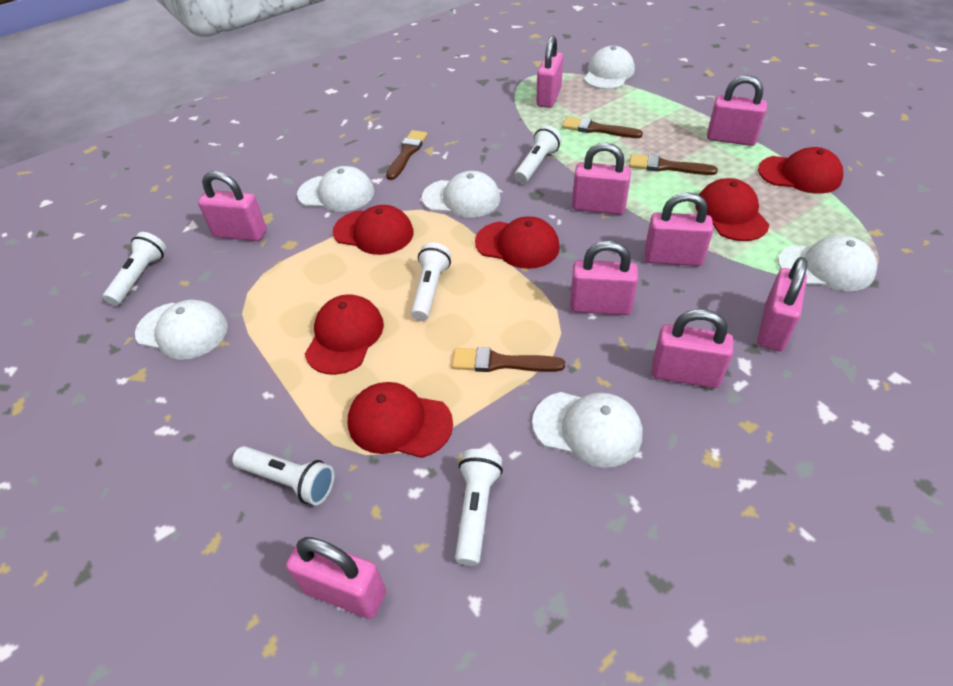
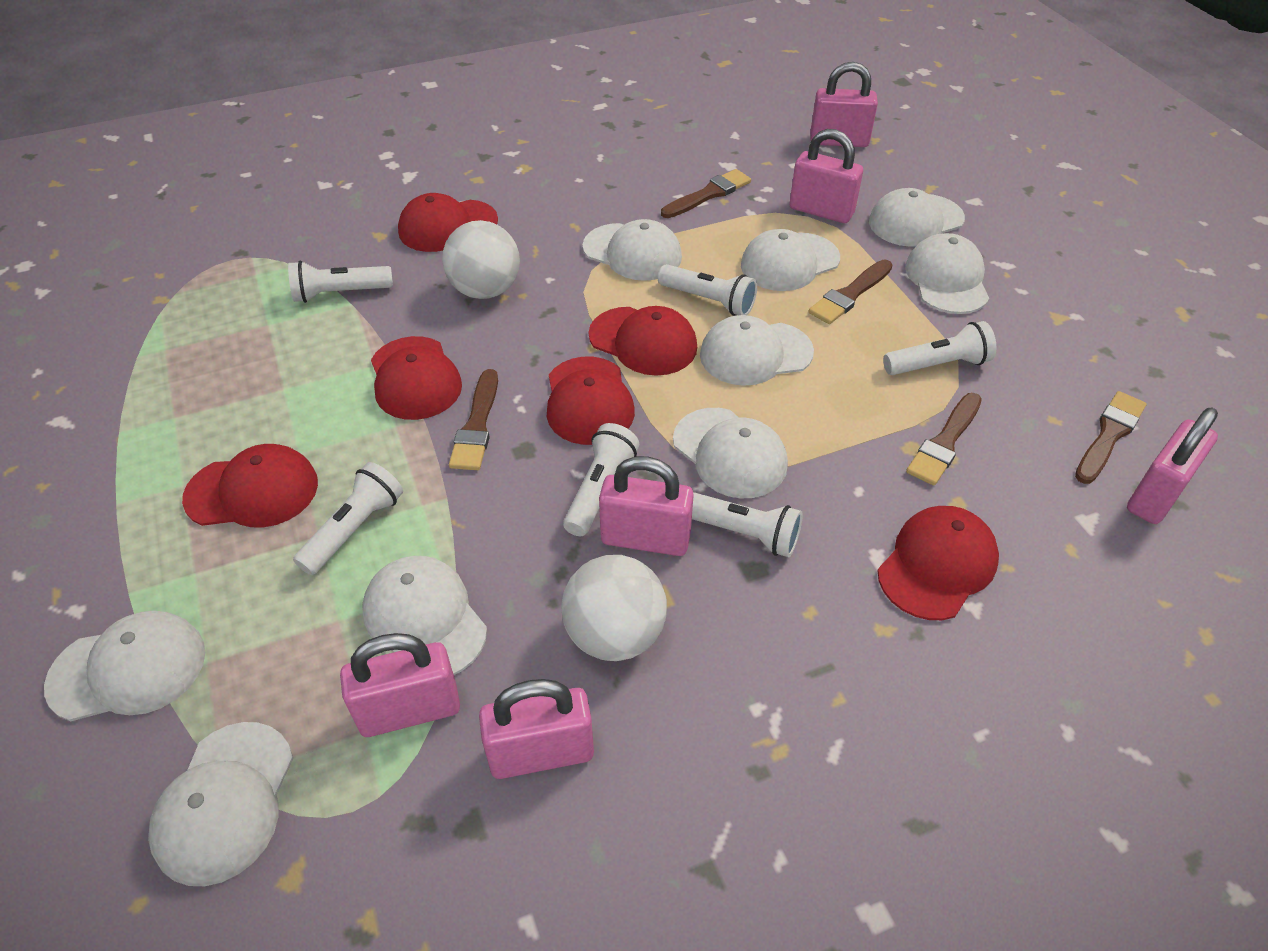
brown brush: 4 -> 5
pink padlock: 9 -> 6
white ball: 0 -> 2
white cap: 6 -> 9
white flashlight: 5 -> 6

